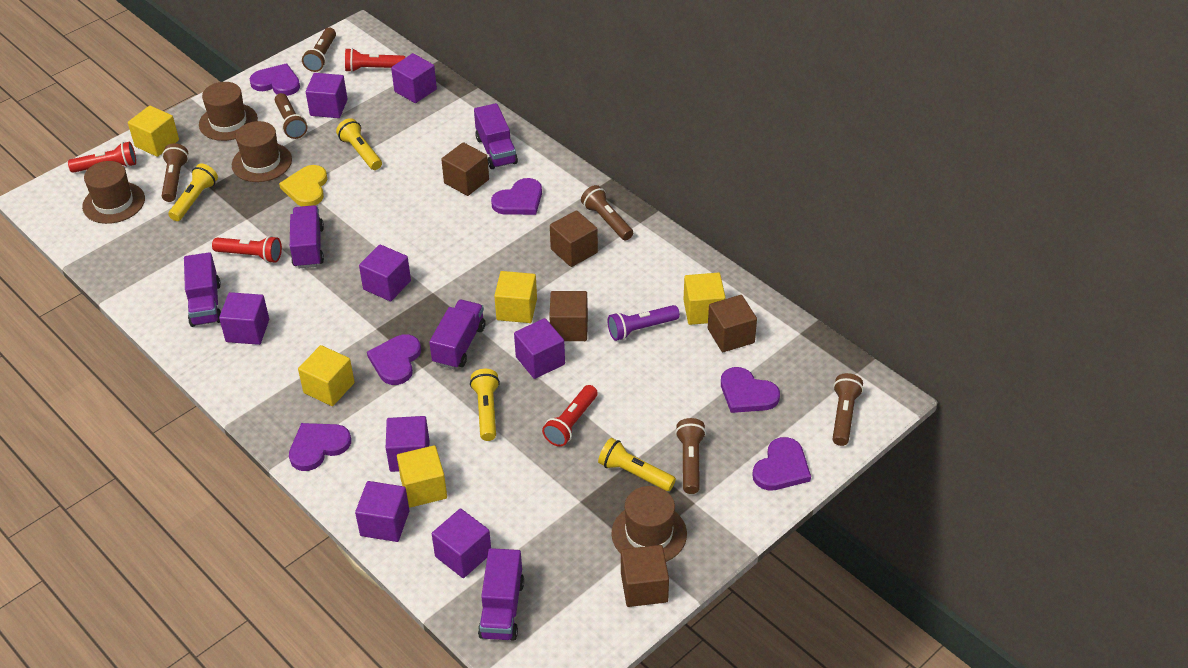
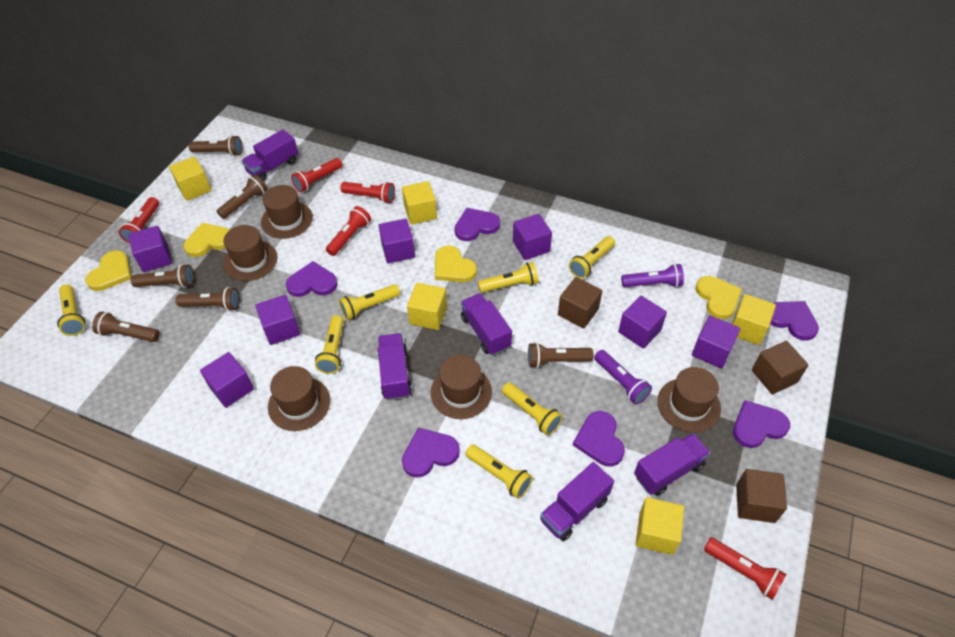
brown cube: 5 -> 3
brown hat: 4 -> 5
purple cube: 8 -> 7
purple flashlight: 1 -> 2
red flashlight: 4 -> 5
yellow flashlight: 4 -> 7
yellow heart: 1 -> 4

